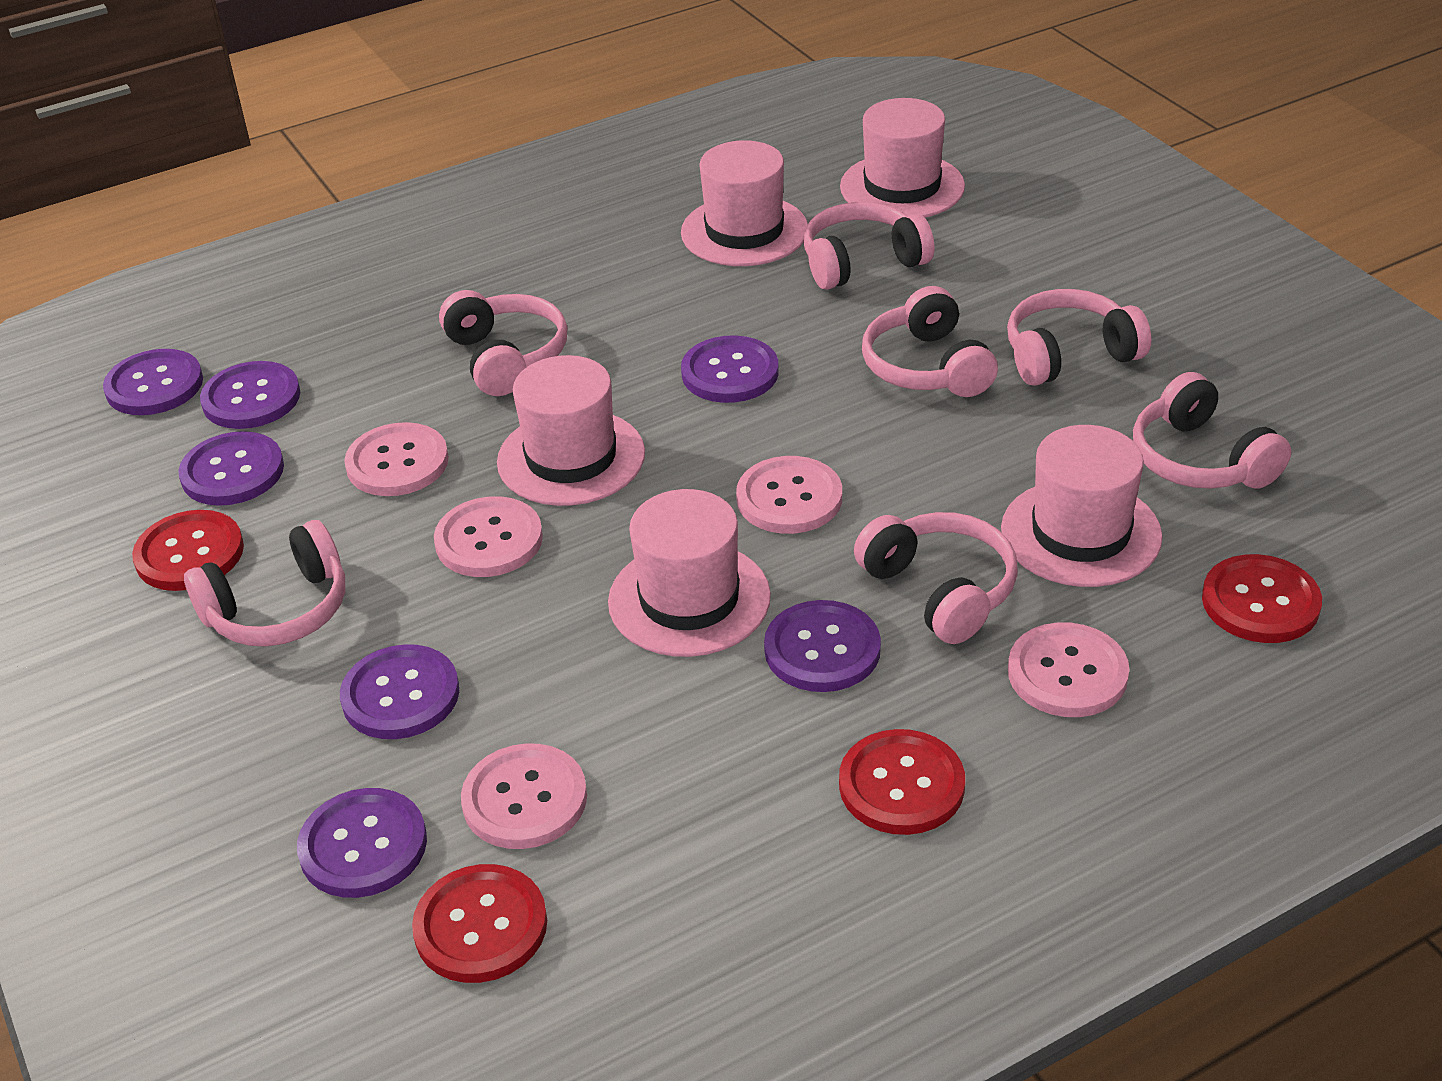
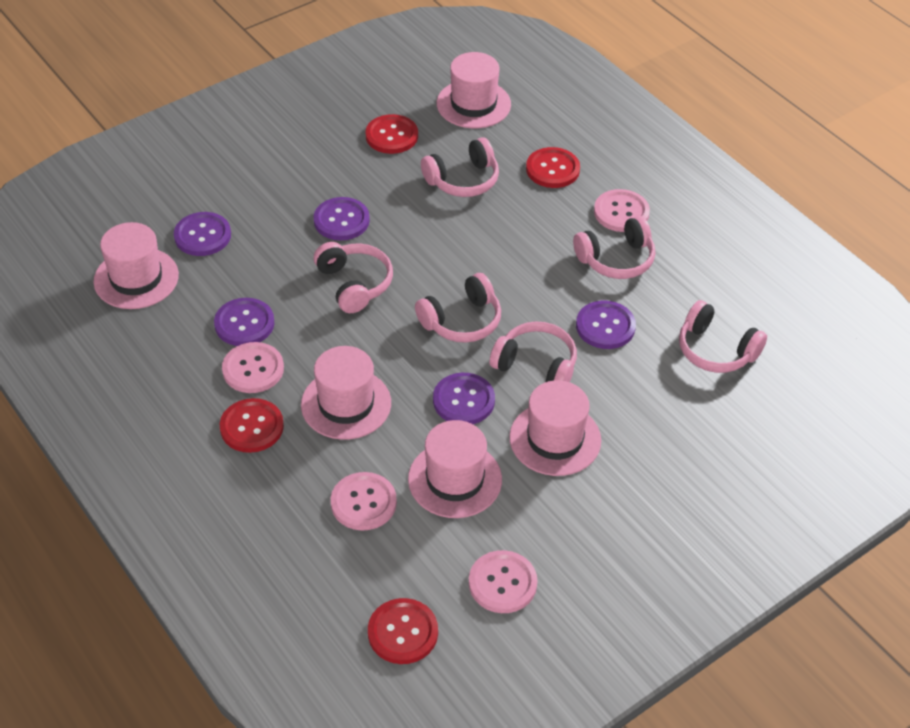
pink button: 5 -> 4
pink headphones: 7 -> 6
purple button: 7 -> 5

